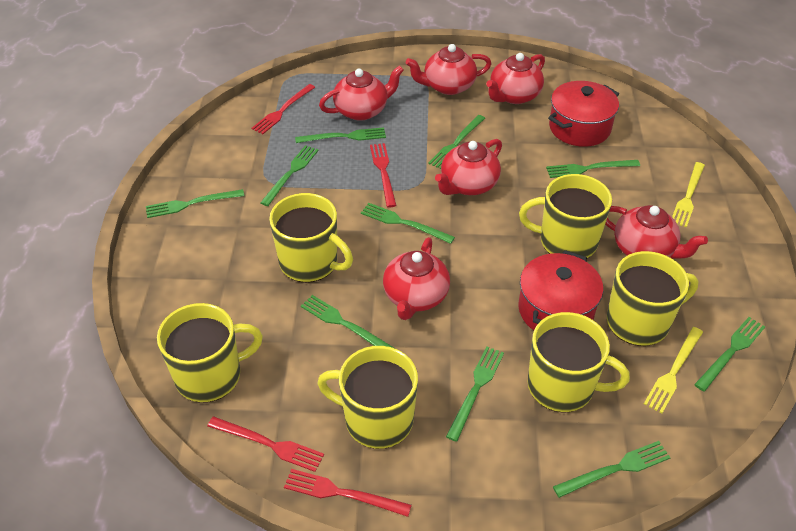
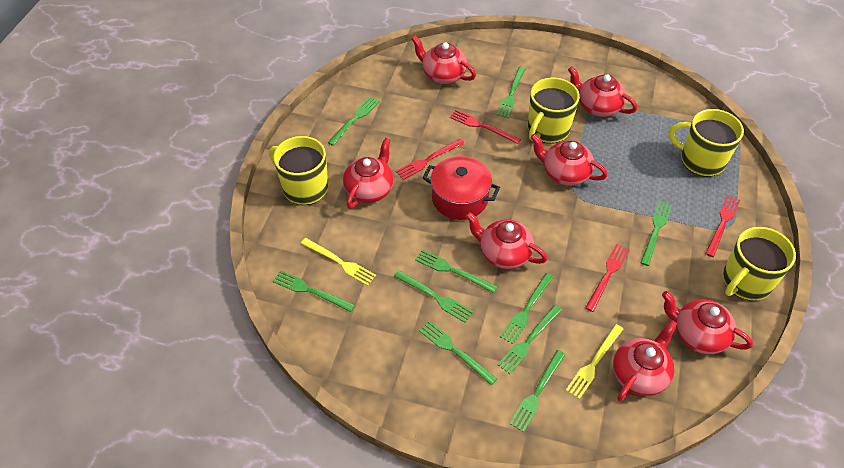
red pot: 2 -> 1
red teapot: 6 -> 7
yellow mug: 6 -> 4

